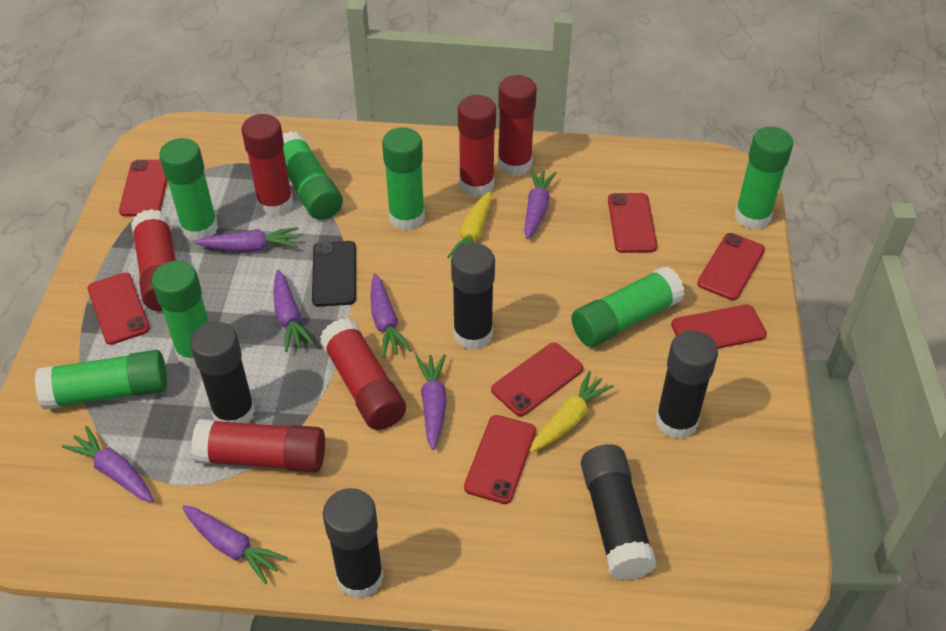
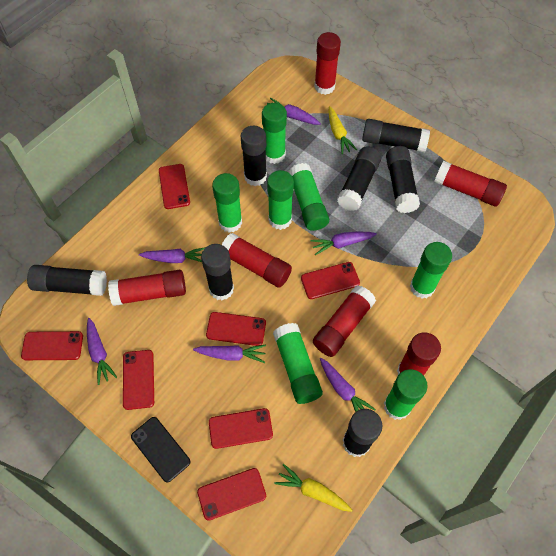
black glue stick: 5 -> 7
purple carrot: 7 -> 6

